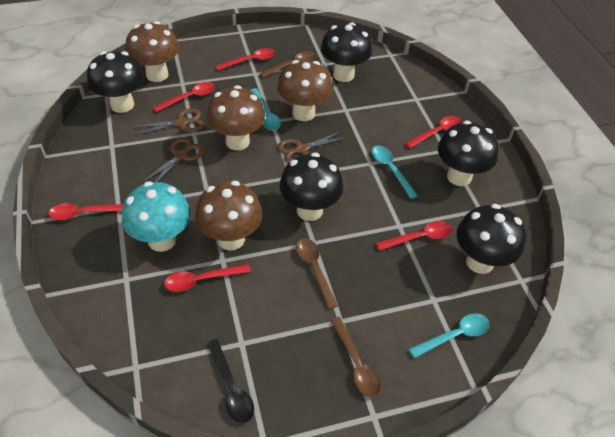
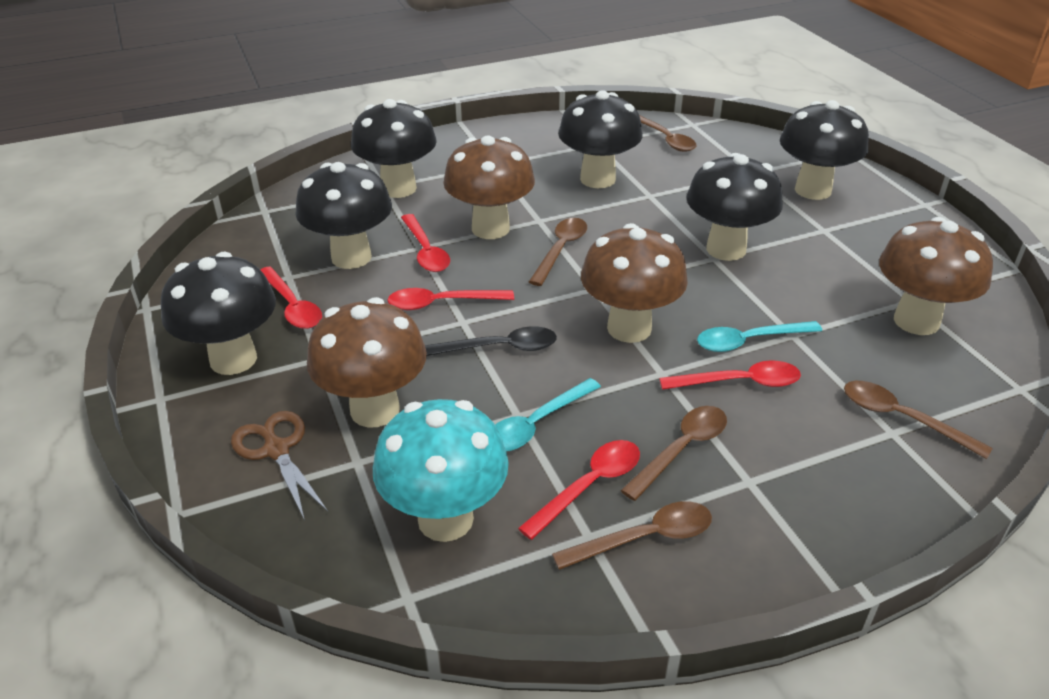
black mushroom: 5 -> 6
brown scissors: 3 -> 1
brown spoon: 3 -> 5
red spoon: 6 -> 5
turquoise spoon: 3 -> 2

